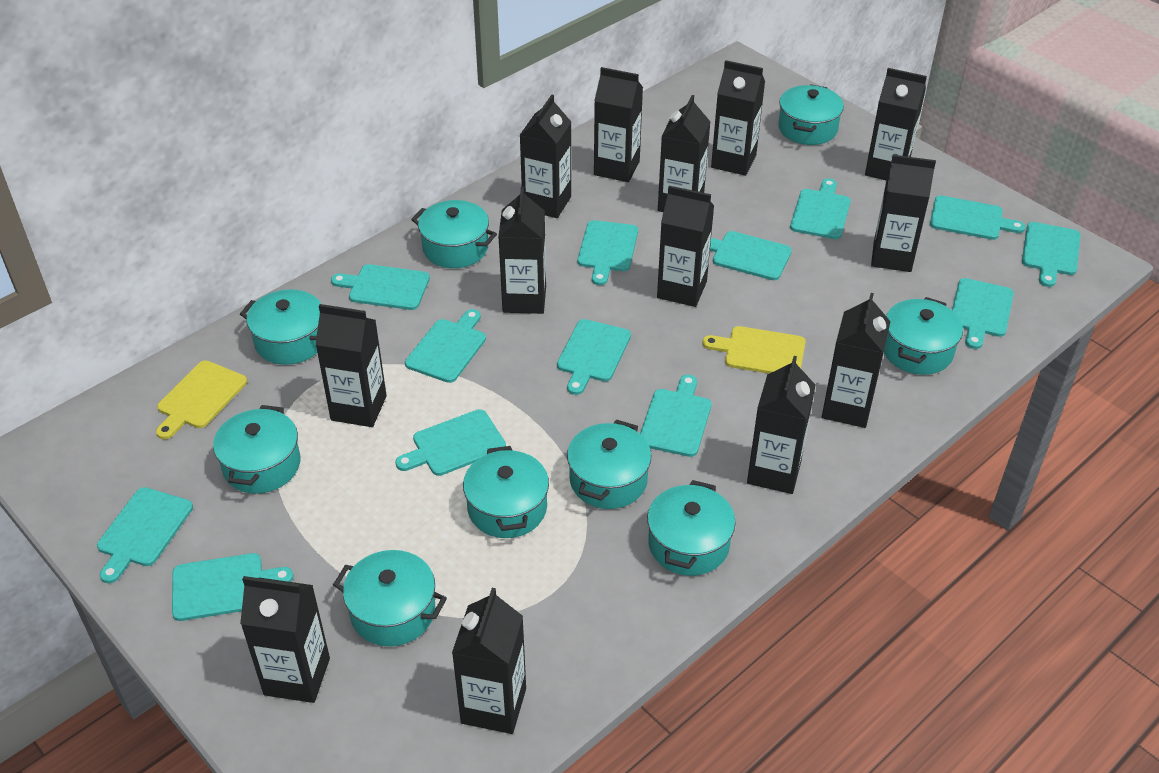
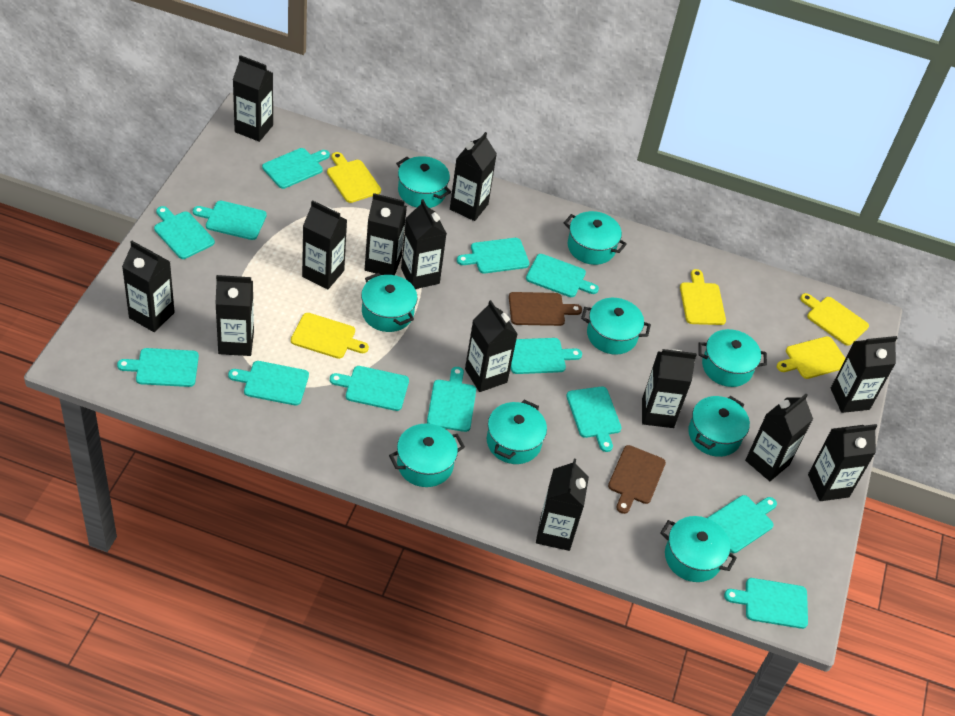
brown cutting board: 0 -> 2
yellow cutting board: 2 -> 5

